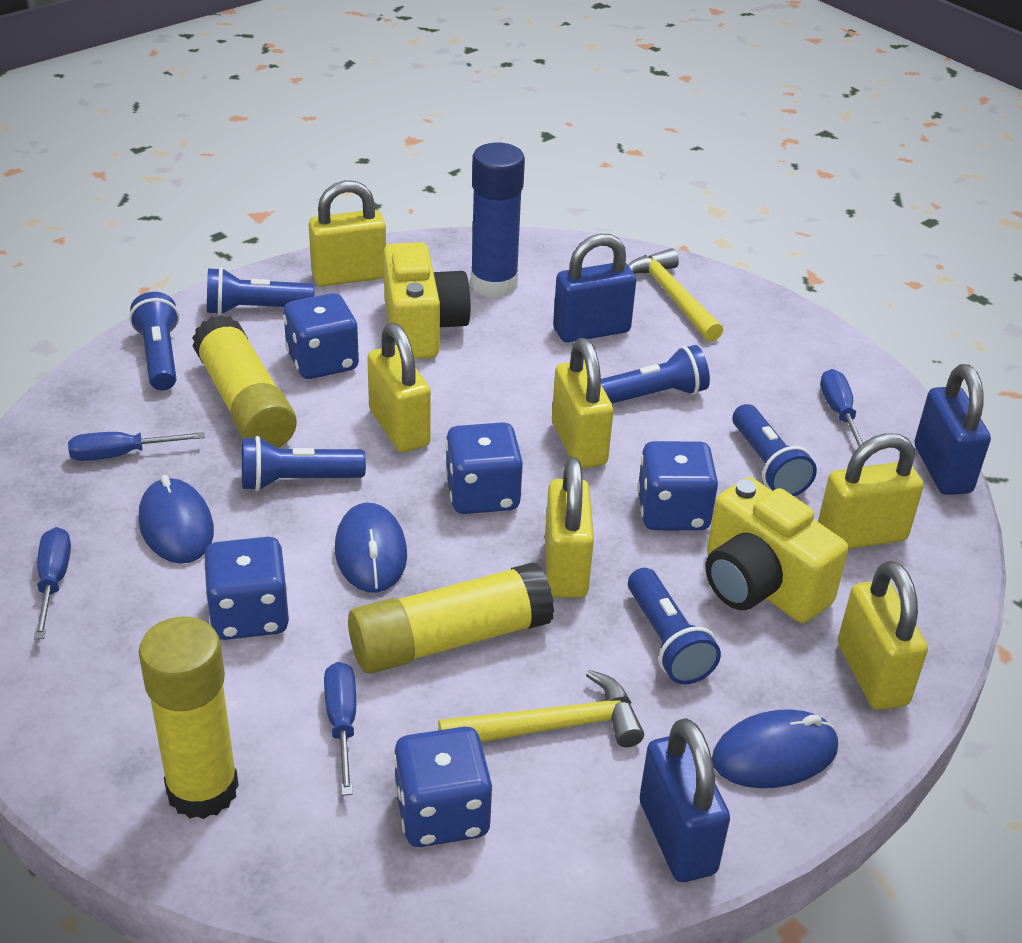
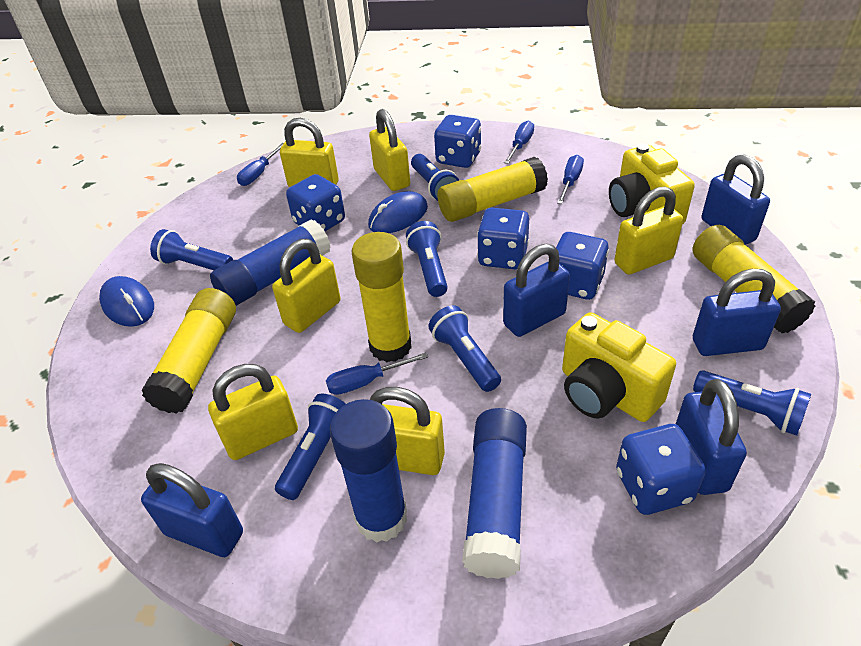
blue glue stick: 1 -> 3
blue mouse: 3 -> 2
blue padlock: 3 -> 5
yellow glue stick: 3 -> 4
yellow hammer: 2 -> 0

